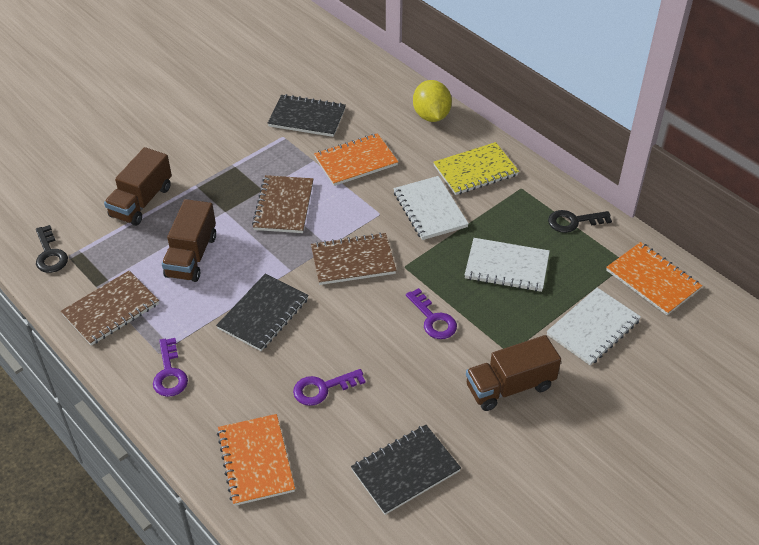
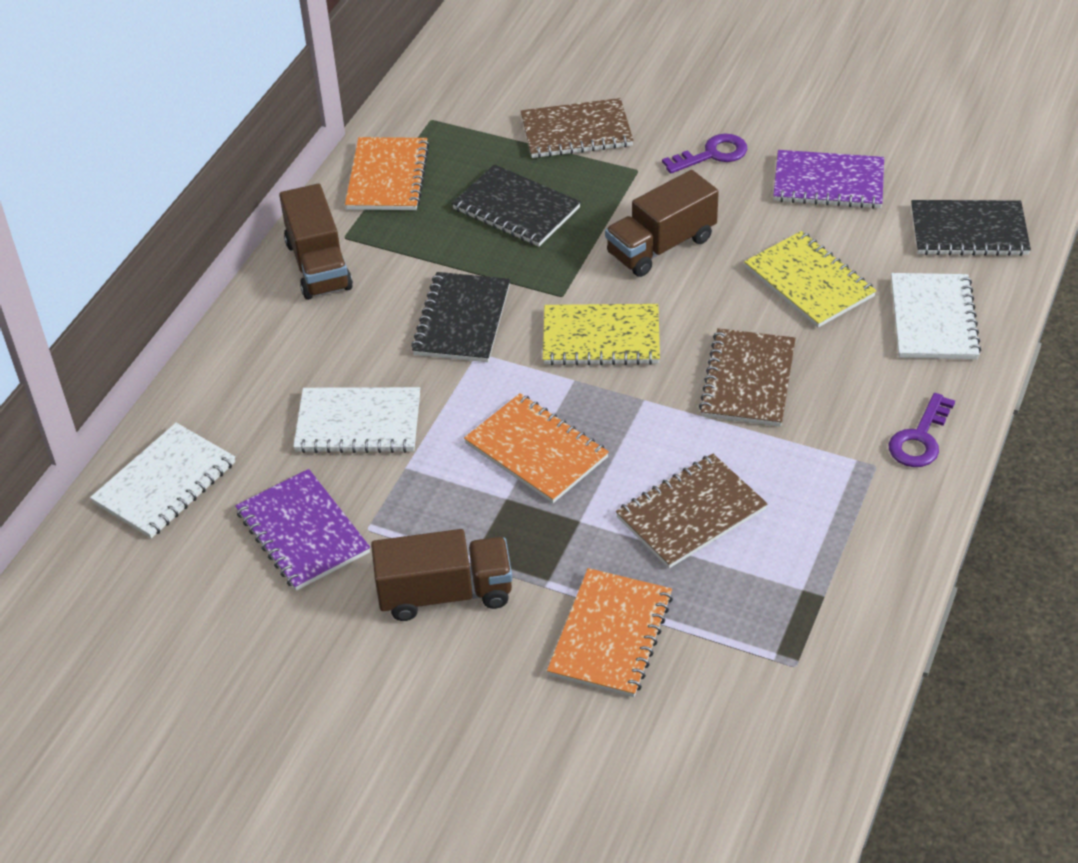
black key: 2 -> 0
purple key: 3 -> 2
purple notebook: 0 -> 2
yellow lemon: 1 -> 0
yellow notebook: 1 -> 2

